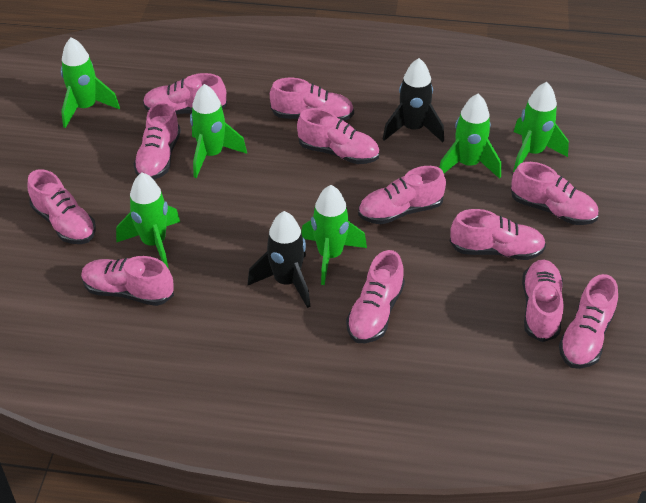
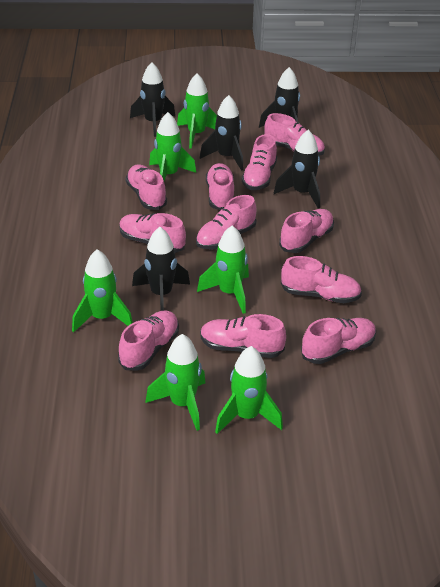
black rocket: 2 -> 5
pink shoe: 12 -> 11

